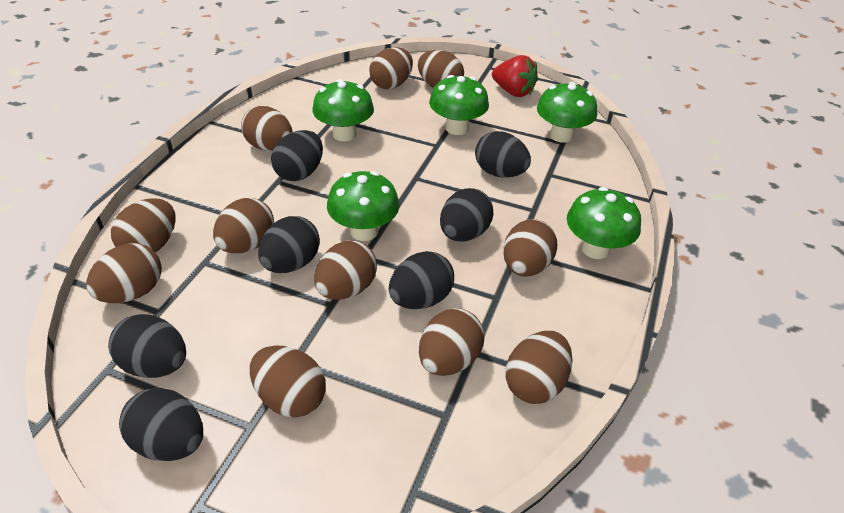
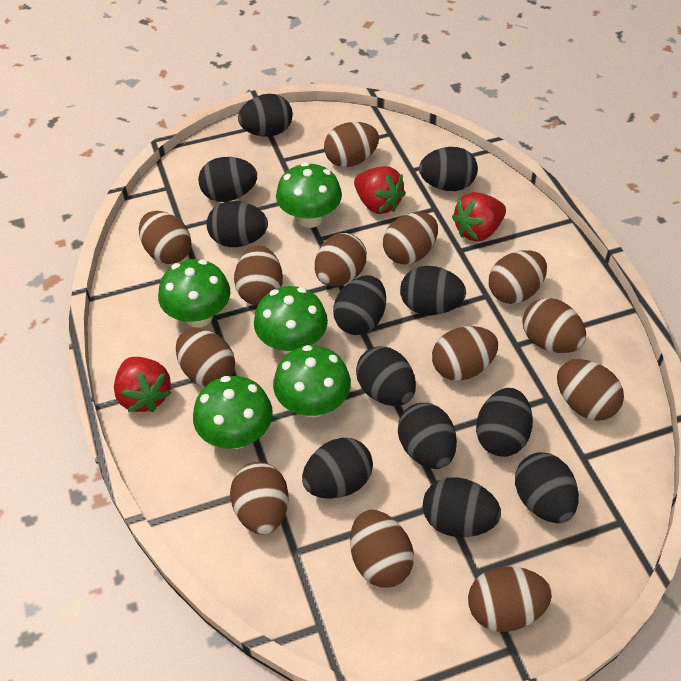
black egg: 7 -> 12
brown egg: 11 -> 13
red strawberry: 1 -> 3

